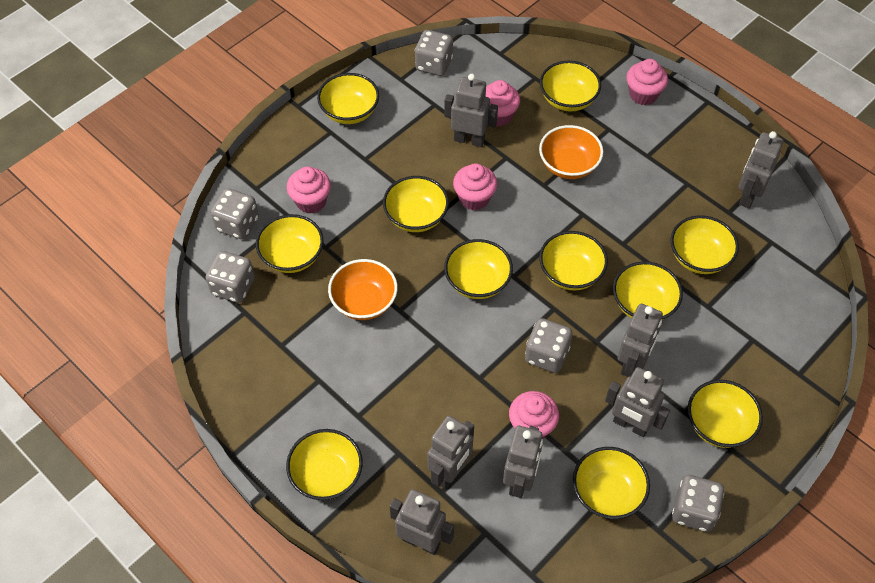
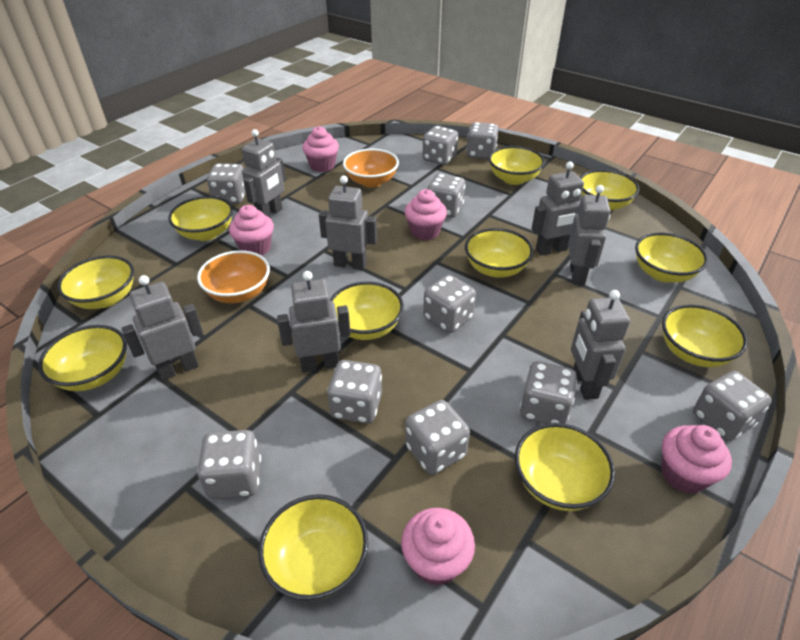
grey dice: 5 -> 10

